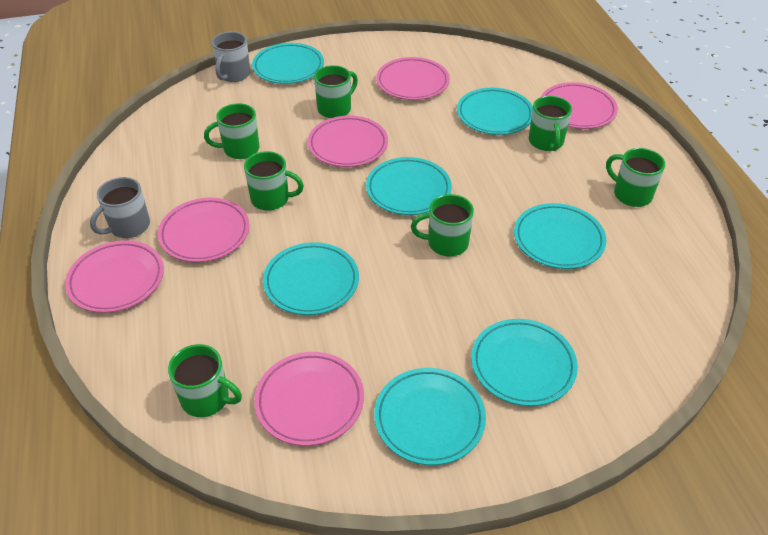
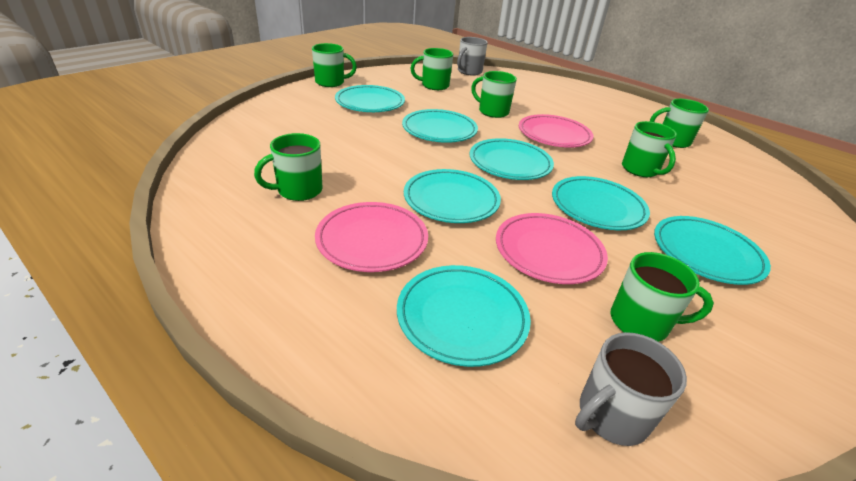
pink plate: 6 -> 3

